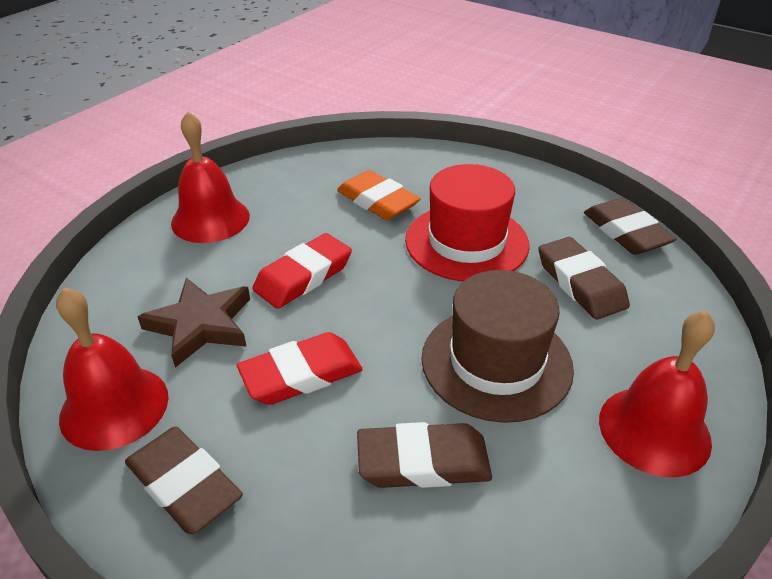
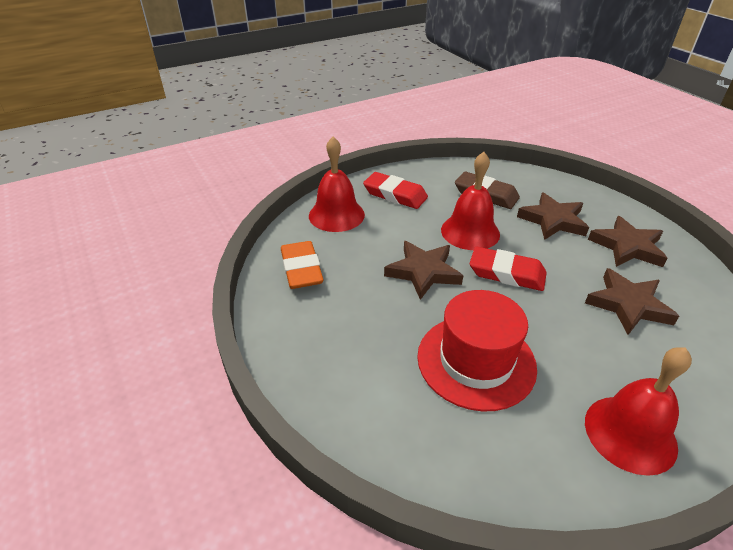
brown eraser: 4 -> 1
brown hat: 1 -> 0
brown star: 1 -> 4

